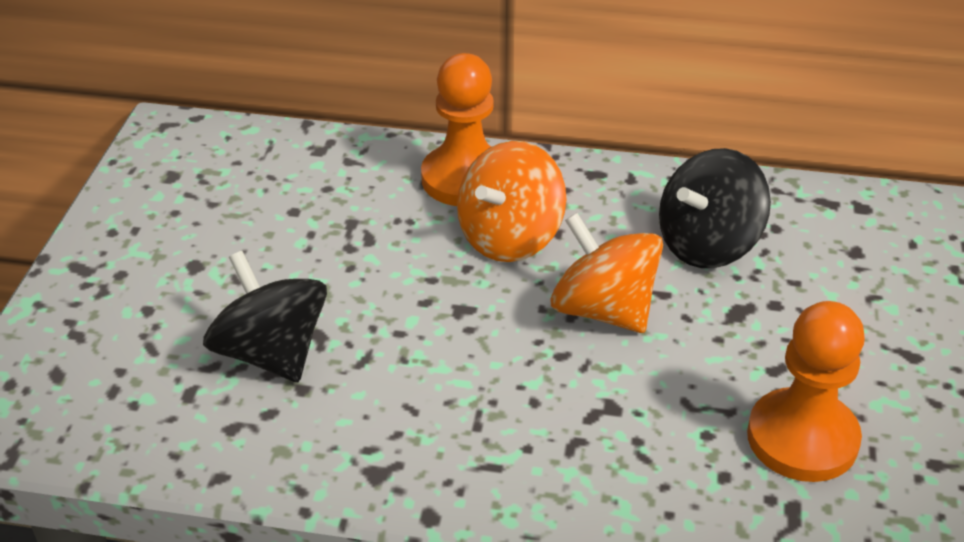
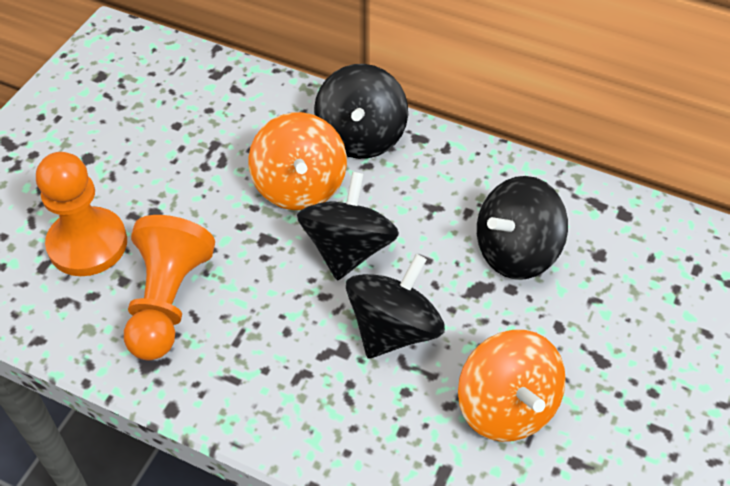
black spinning top: 2 -> 4

